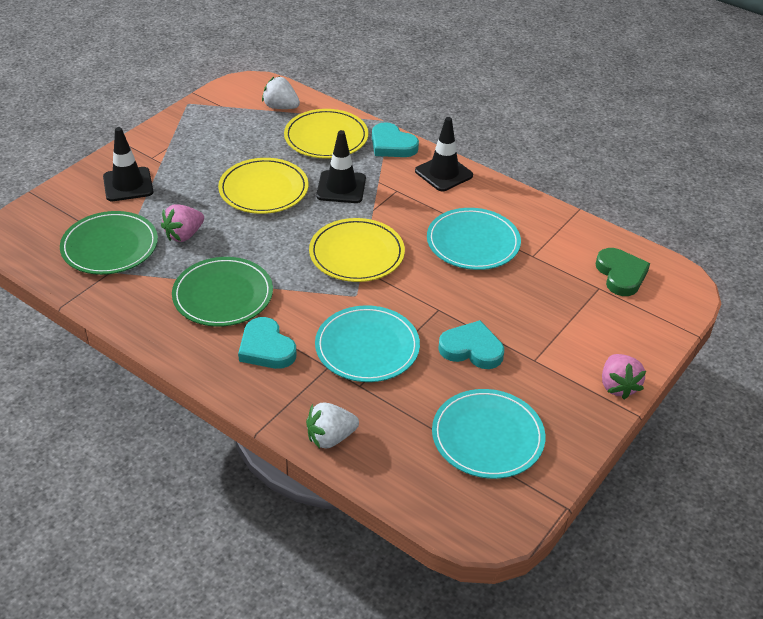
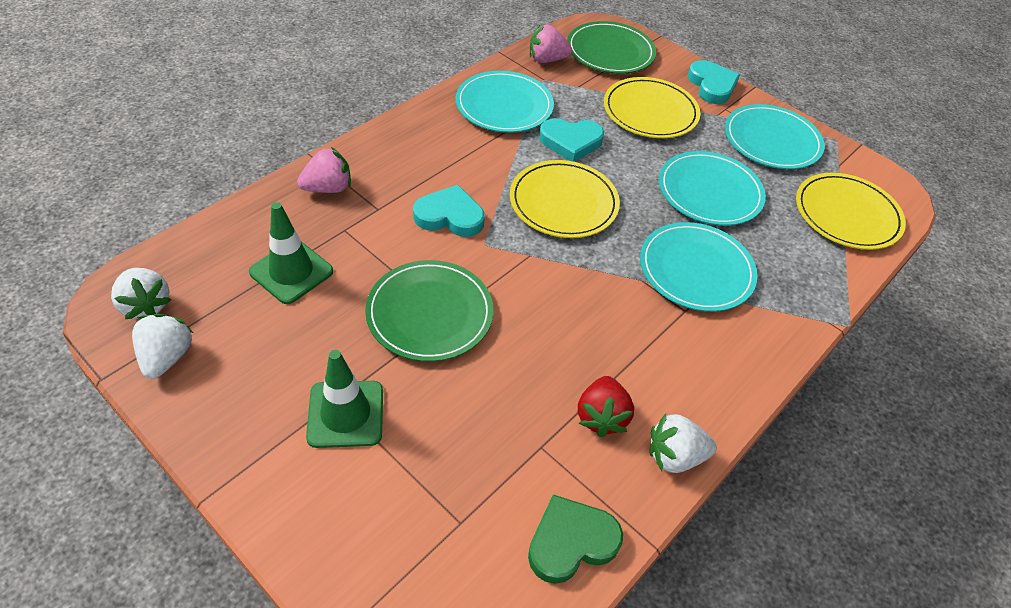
black traffic cone: 3 -> 0
green traffic cone: 0 -> 2
red strawberry: 0 -> 1
turquoise plate: 3 -> 4
white strawberry: 2 -> 3

